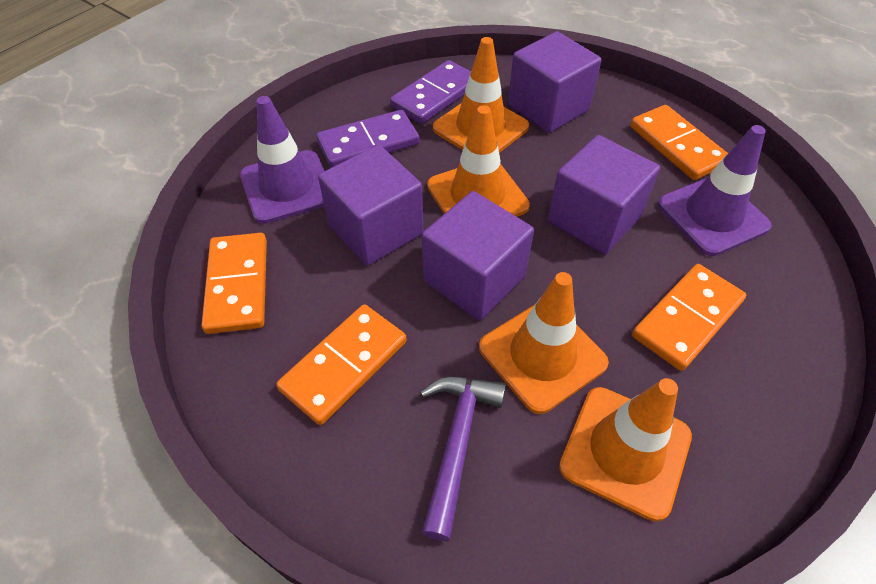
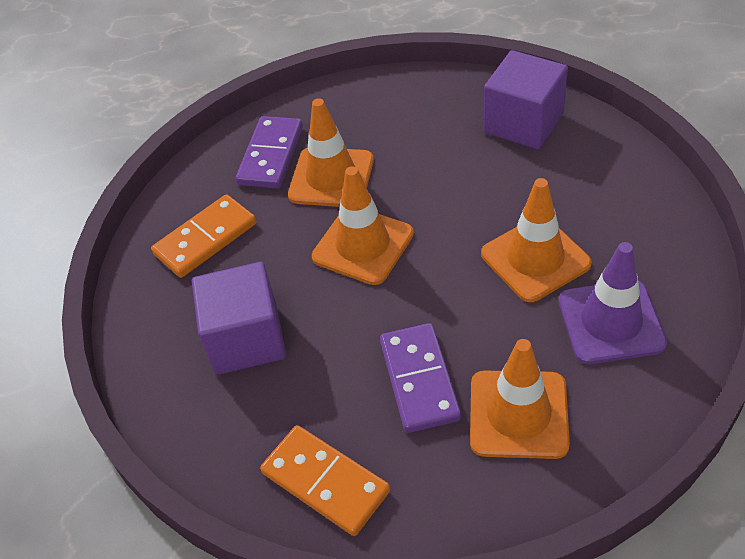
orange domino: 4 -> 2
purple cube: 4 -> 2
purple hammer: 1 -> 0
purple traffic cone: 2 -> 1

